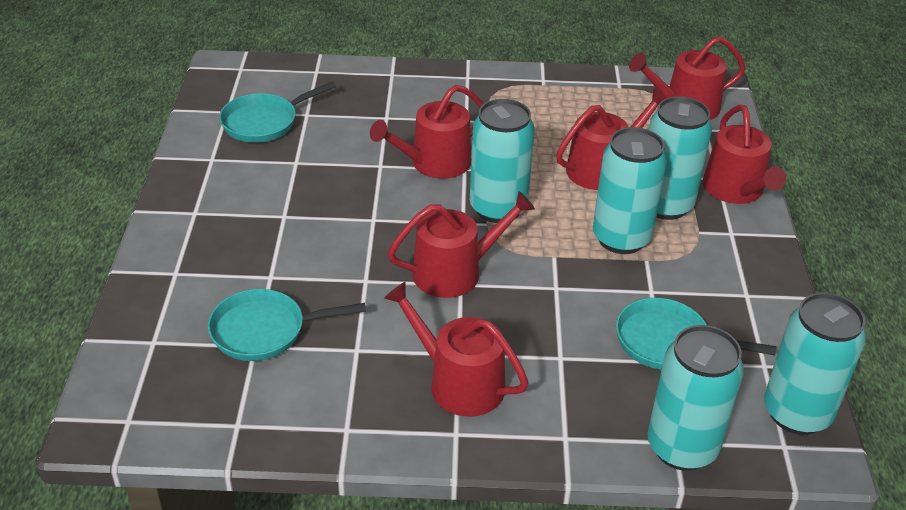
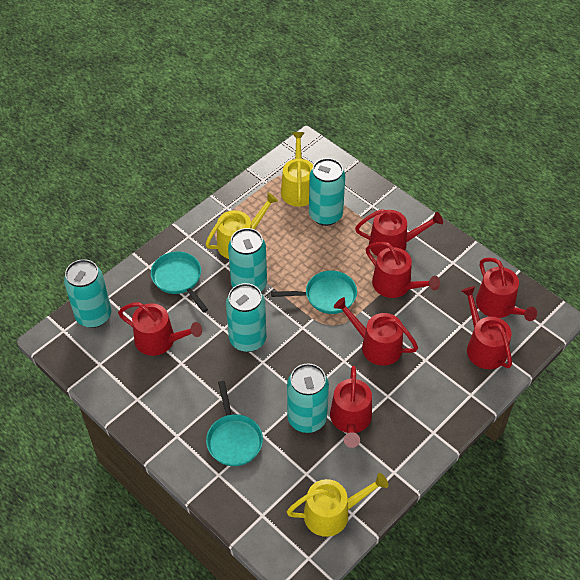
red watering can: 6 -> 7
yellow watering can: 0 -> 3

